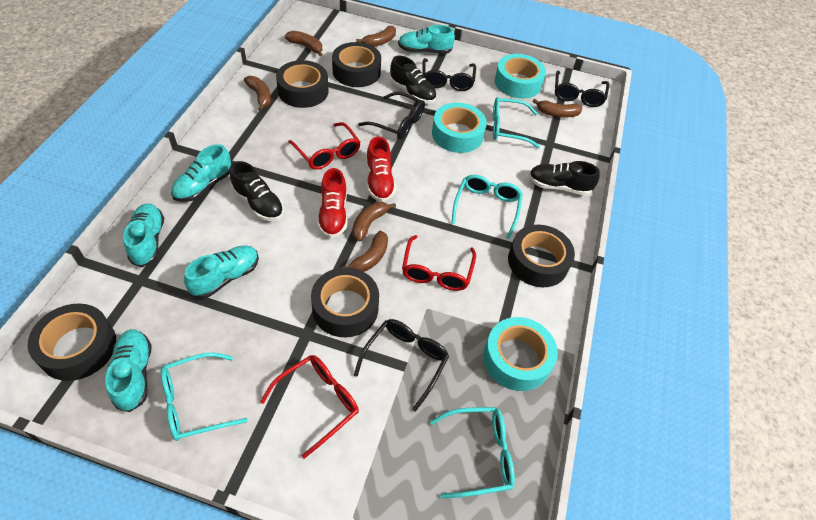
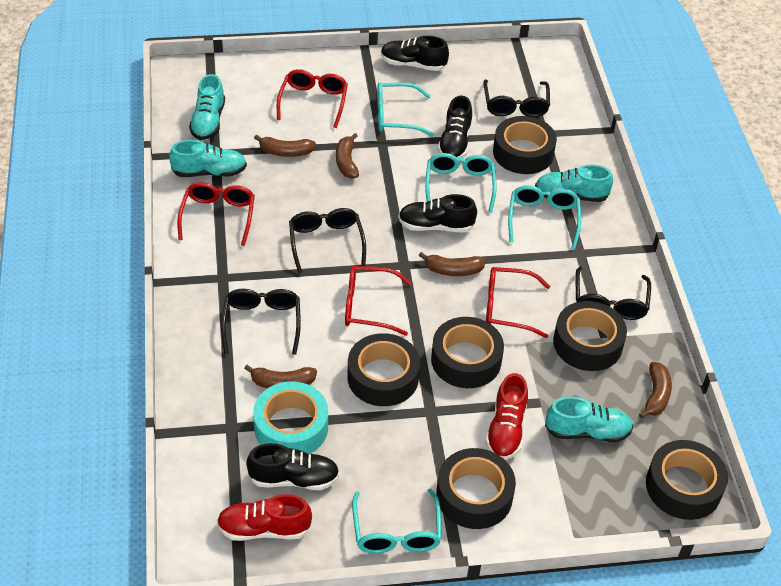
black shoe: 3 -> 4
black tape: 5 -> 6
brown banana: 6 -> 5
red glasses: 3 -> 4
turquoise shoe: 5 -> 4
turquoise tape: 3 -> 1

